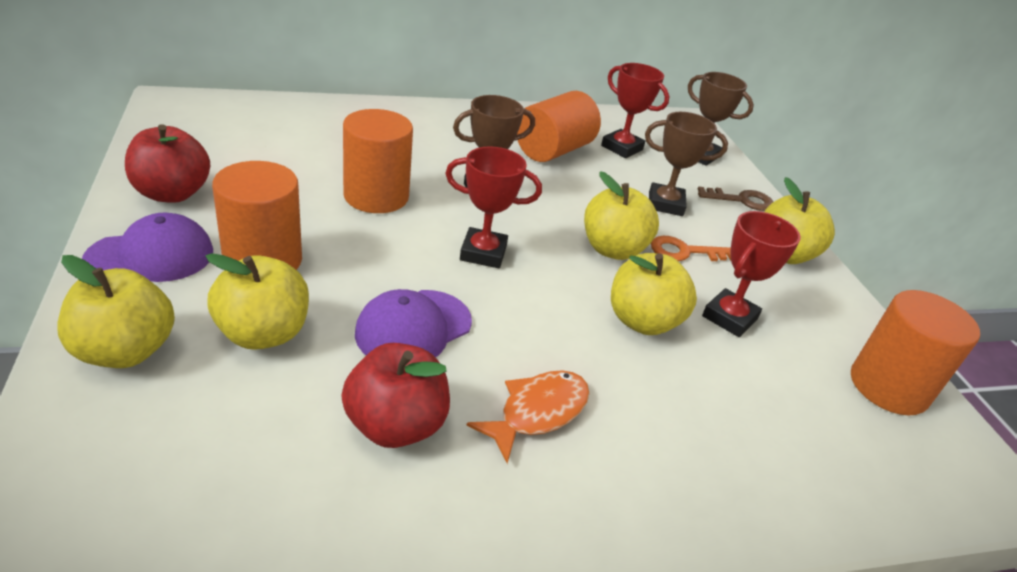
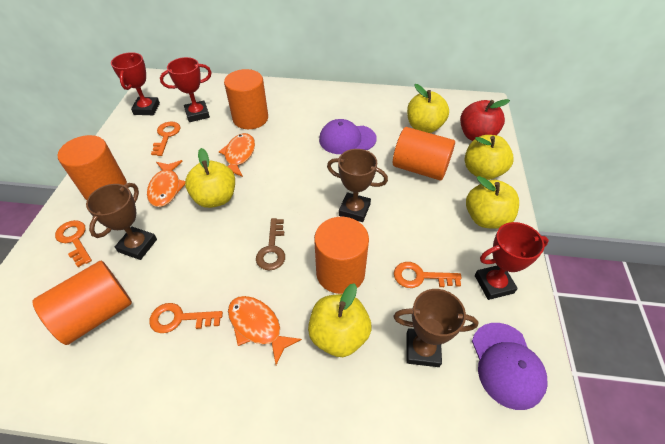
orange cylinder: 4 -> 5
orange fish: 1 -> 3
orange key: 1 -> 4
red apple: 2 -> 1

